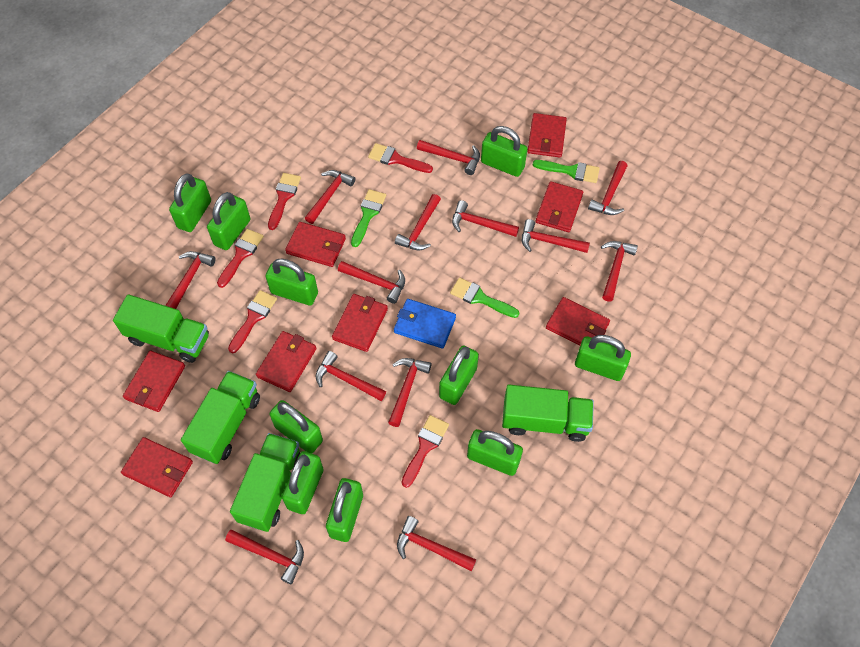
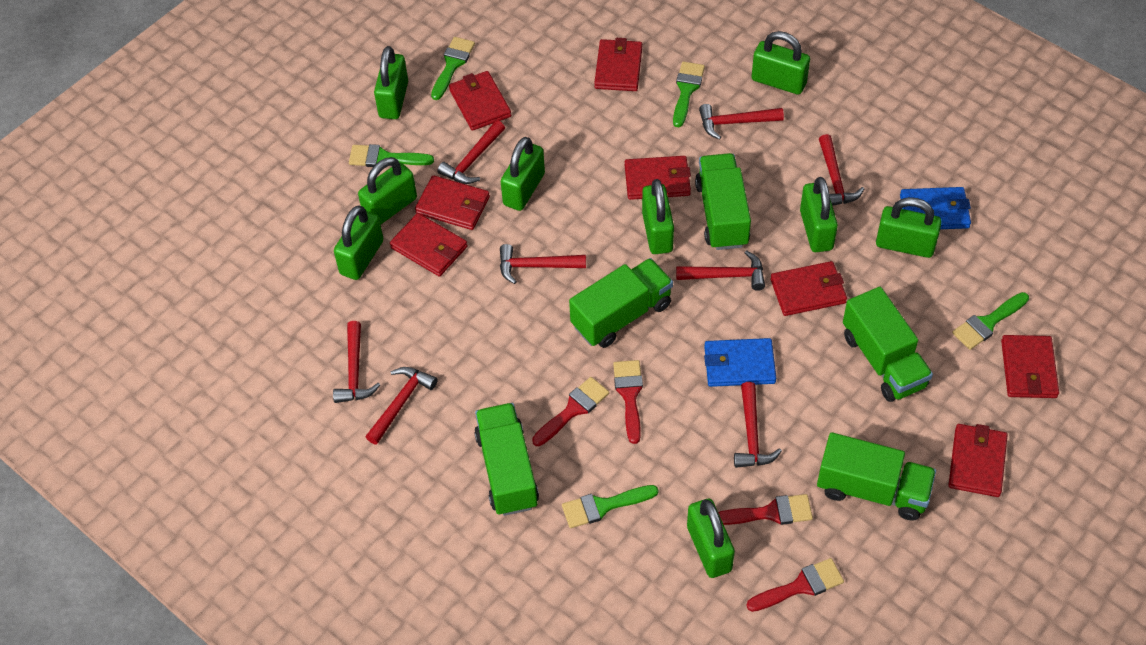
blue wallet: 1 -> 2
green brush: 3 -> 5
green padlock: 10 -> 9
green truck: 4 -> 5
red brush: 5 -> 4
red hammer: 13 -> 8

